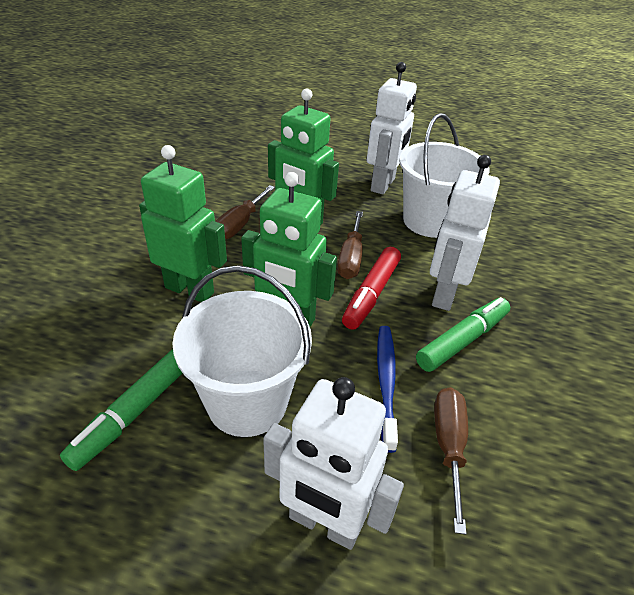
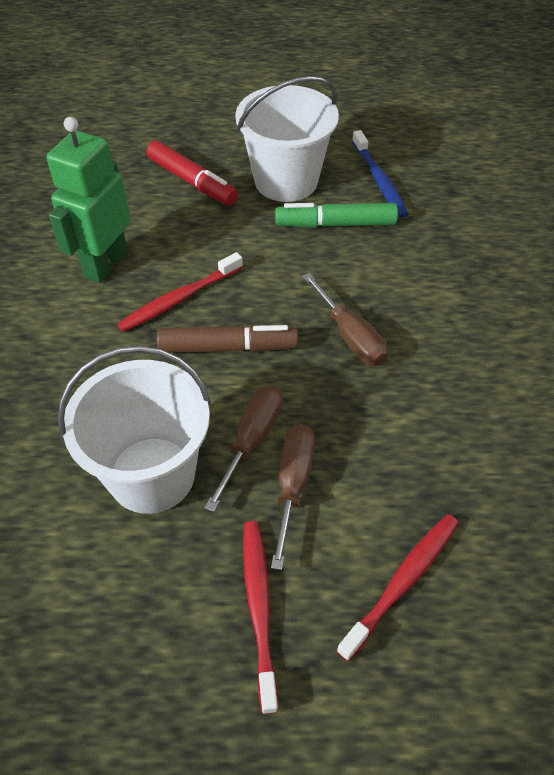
brown marker: 0 -> 1
green marker: 2 -> 1
green robot: 3 -> 1
red toothbrush: 0 -> 3
white robot: 3 -> 0

